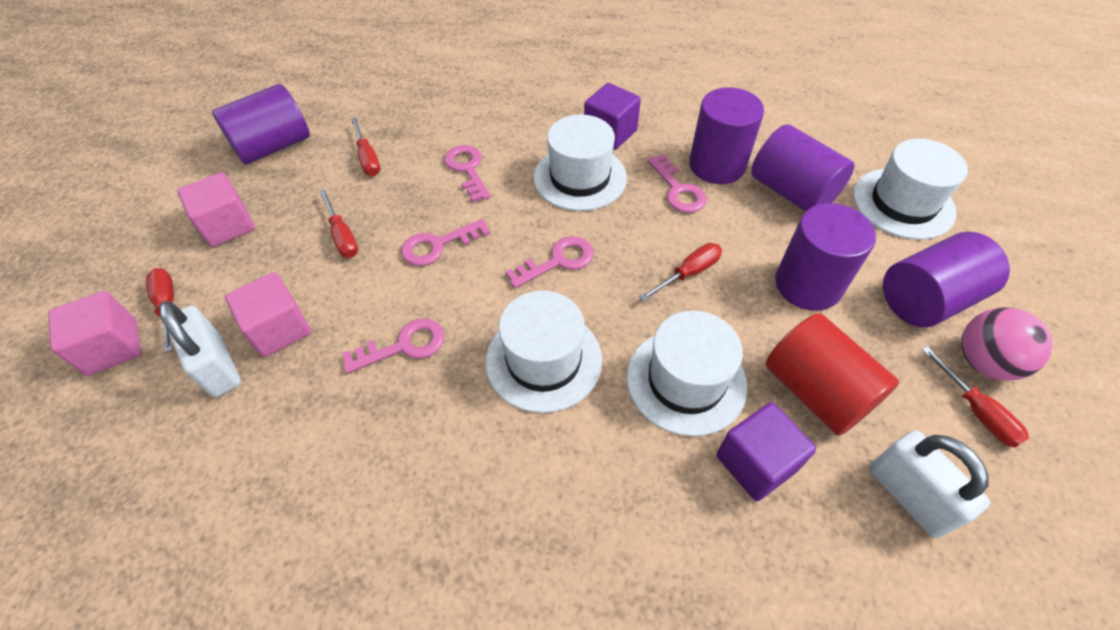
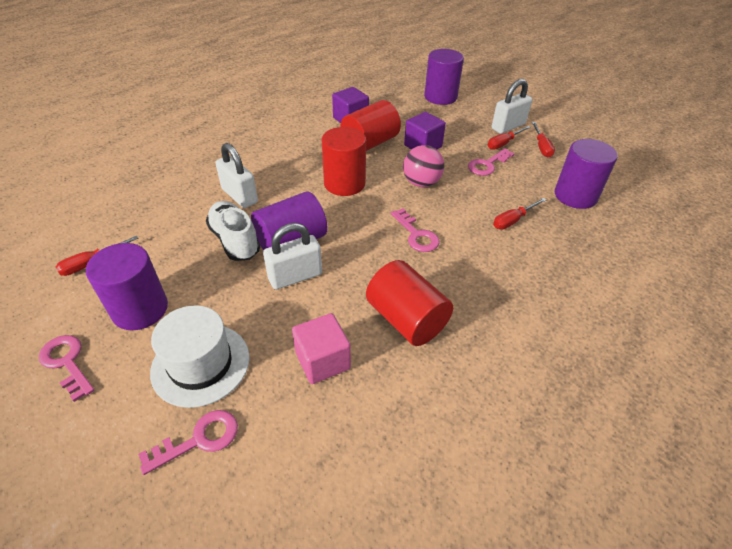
pink cube: 3 -> 1
pink key: 5 -> 4
purple cylinder: 5 -> 4
red cylinder: 1 -> 3
red screwdriver: 5 -> 4
white hat: 4 -> 1
white padlock: 2 -> 3
white shoe: 0 -> 1

